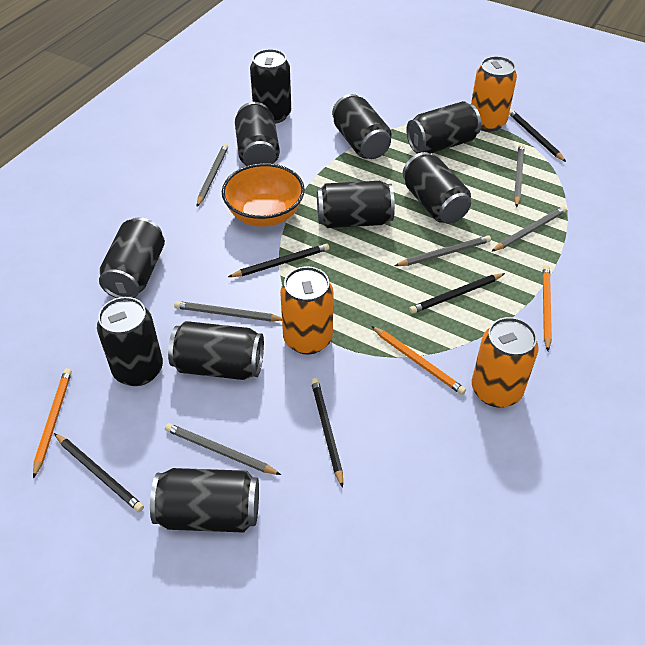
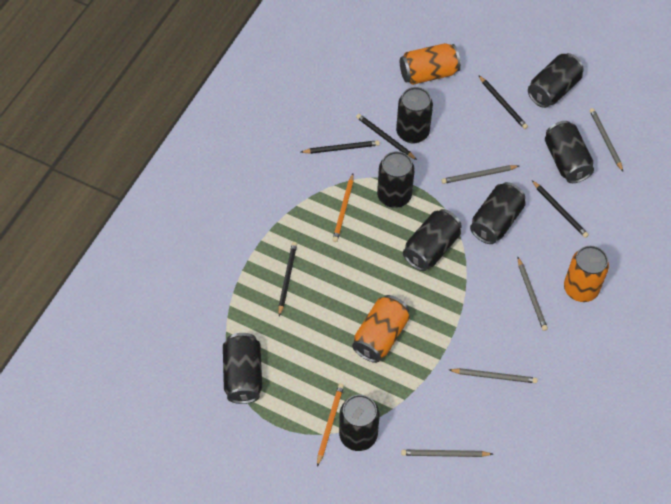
black can: 10 -> 8
grey pencil: 6 -> 5
orange bowl: 1 -> 0
orange pencil: 3 -> 2

